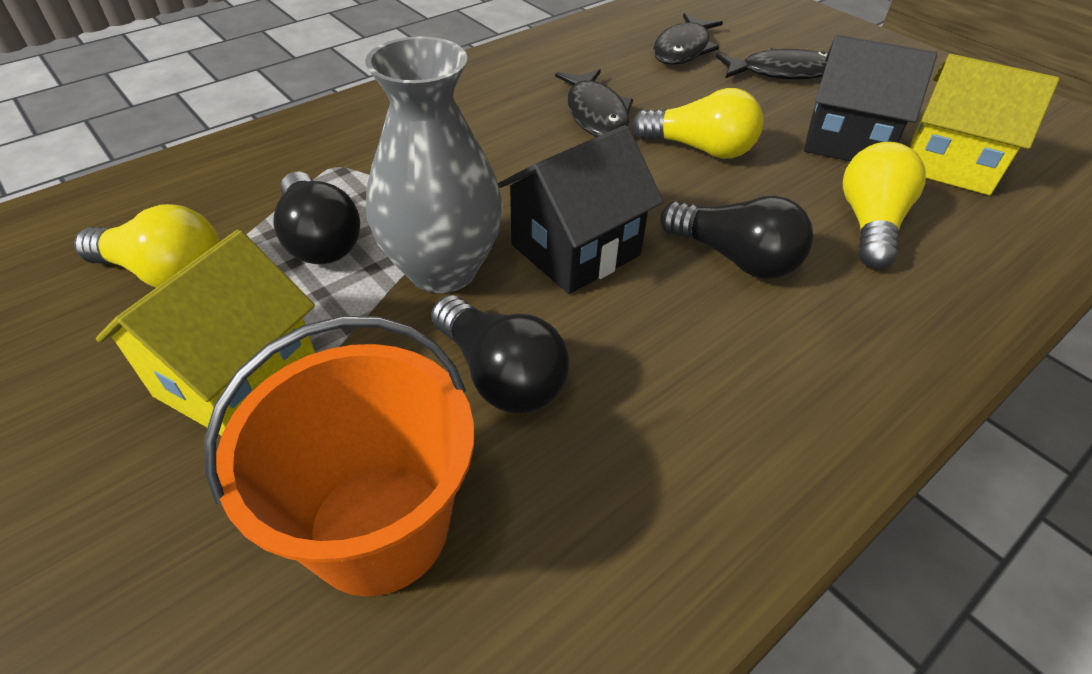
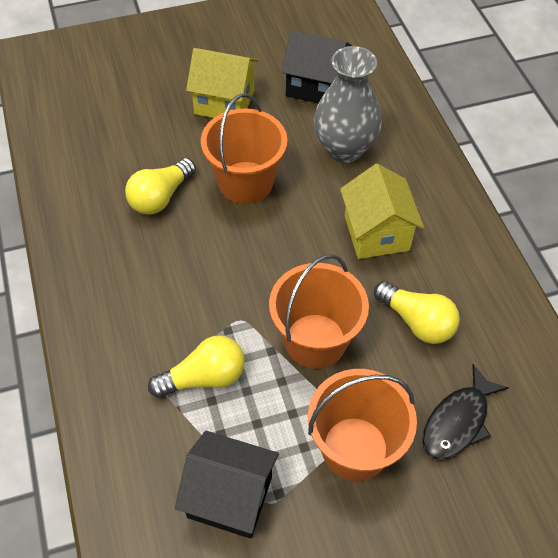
black fish: 3 -> 1
black light bulb: 3 -> 0
orange bucket: 1 -> 3

